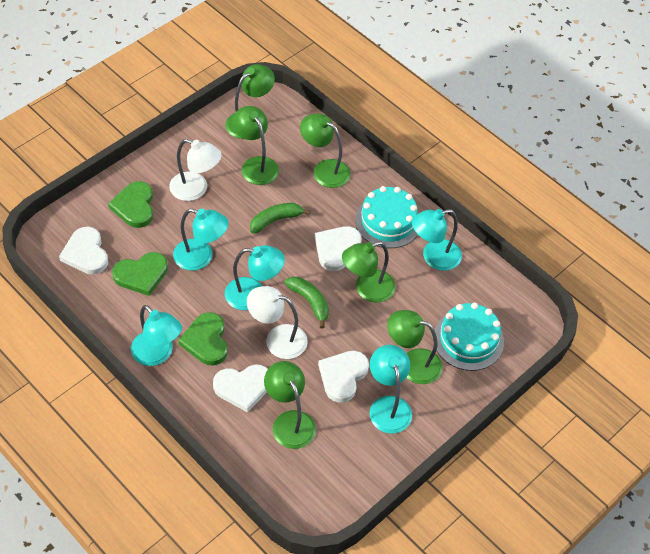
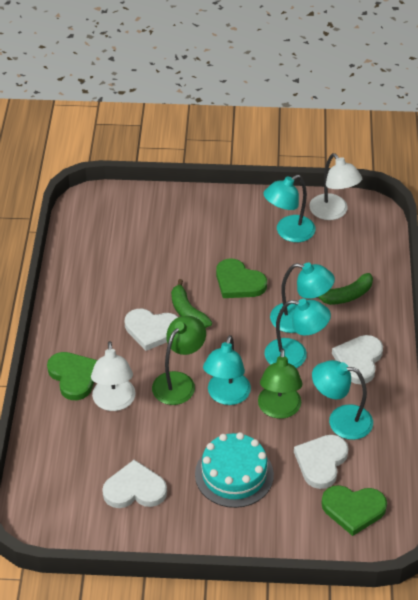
green lamp: 6 -> 2
turquoise cake: 2 -> 1

